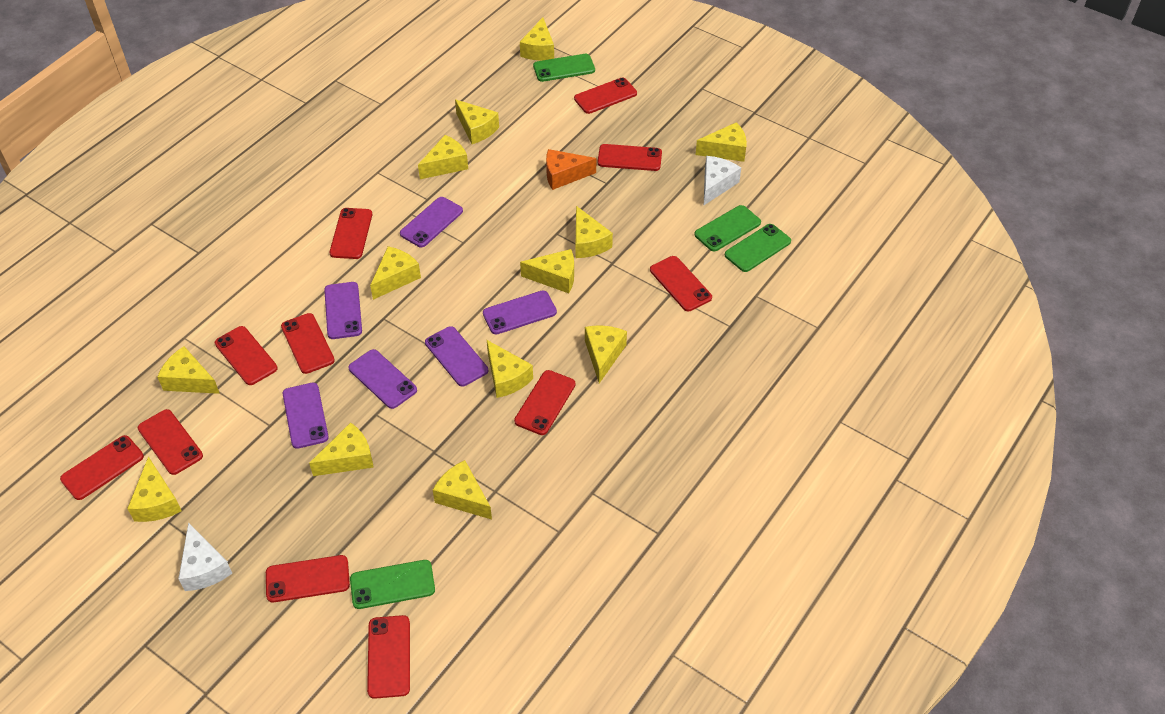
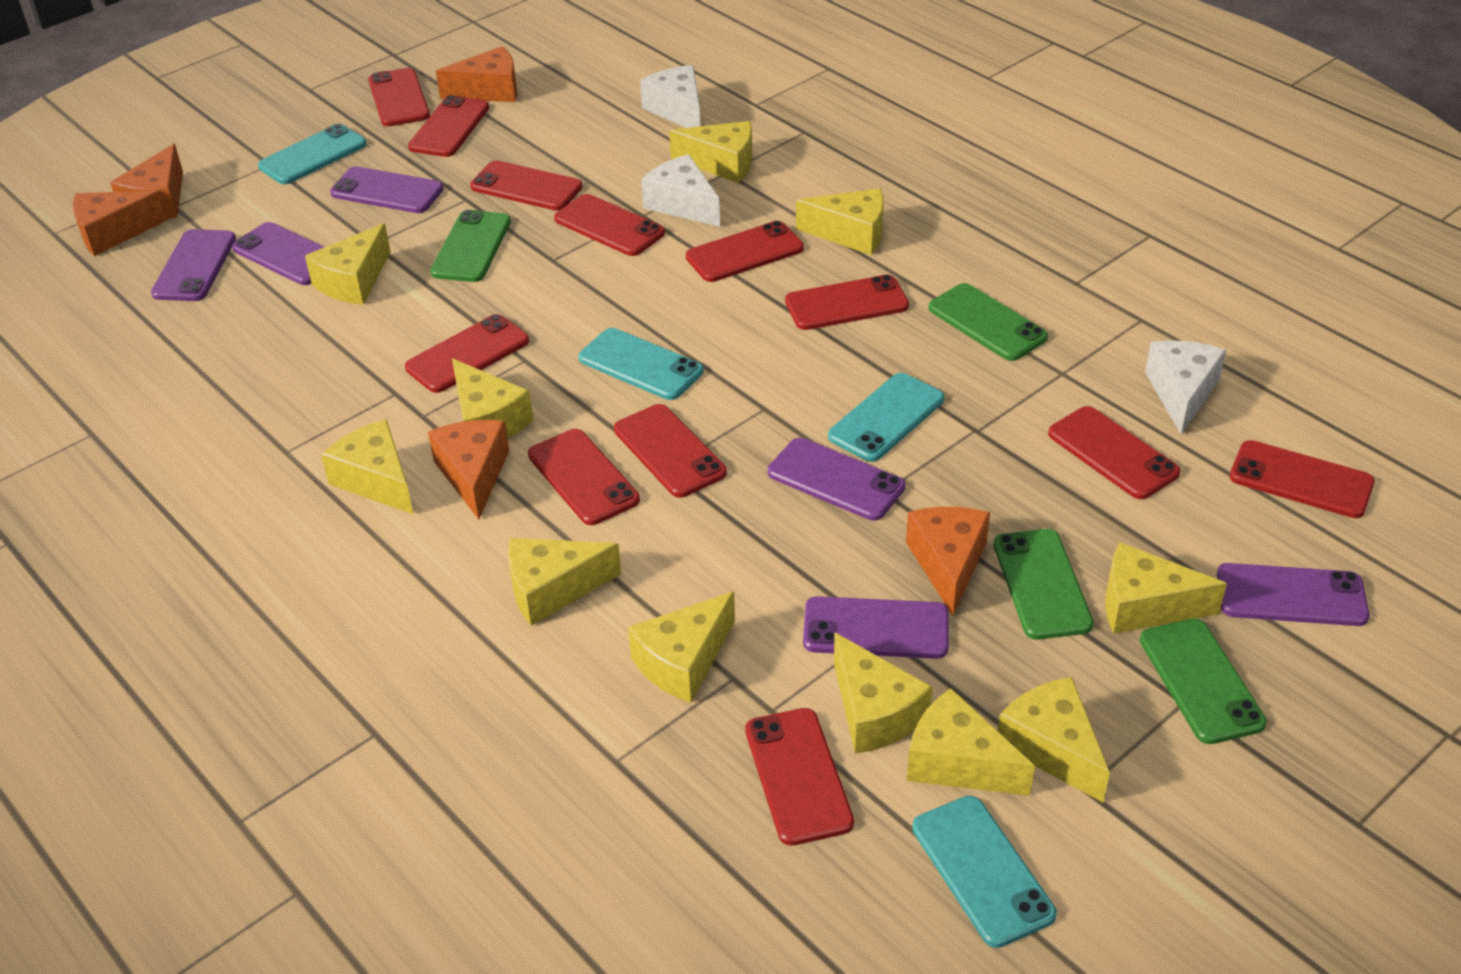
orange cheese: 1 -> 5
red phone: 11 -> 12
turquoise phone: 0 -> 4
white cheese: 2 -> 3
yellow cheese: 13 -> 11

